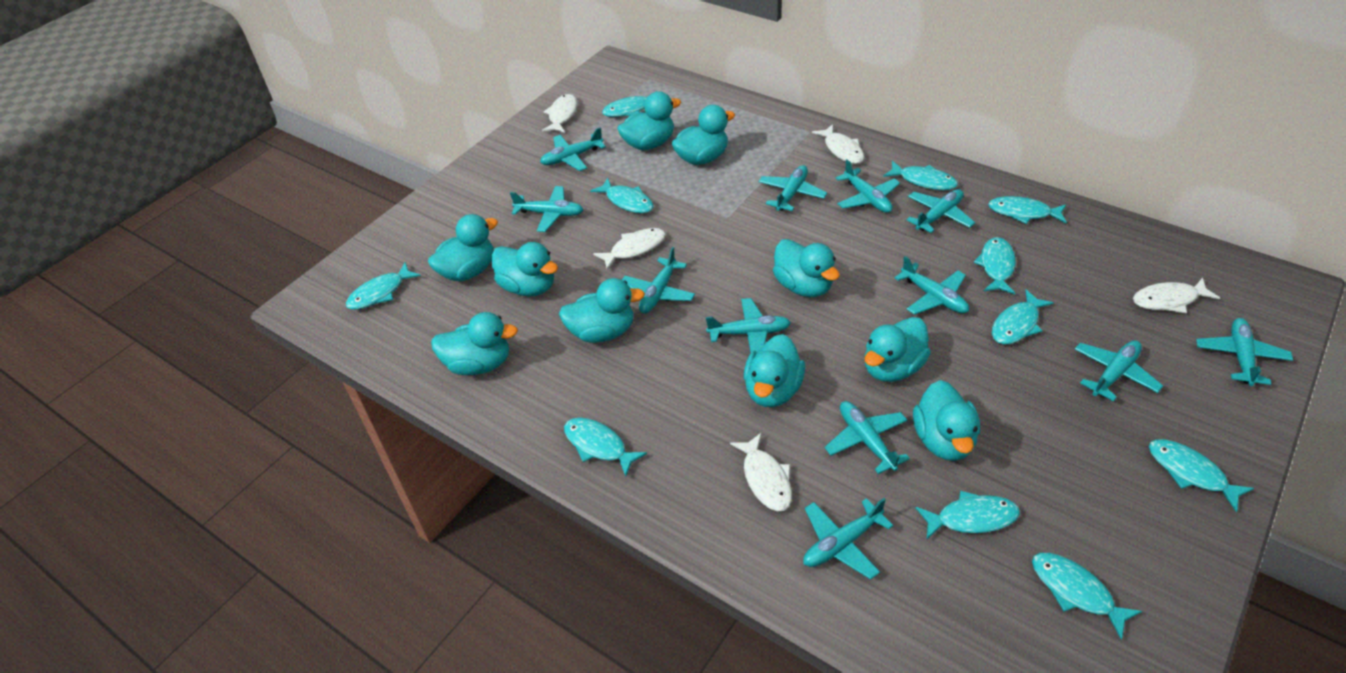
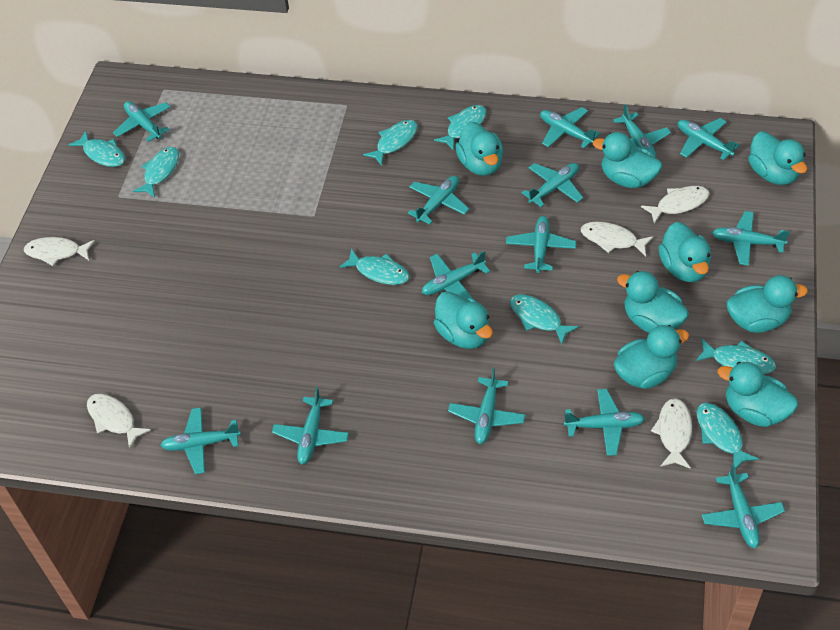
turquoise duck: 10 -> 9
turquoise fish: 11 -> 8
turquoise plane: 12 -> 14

